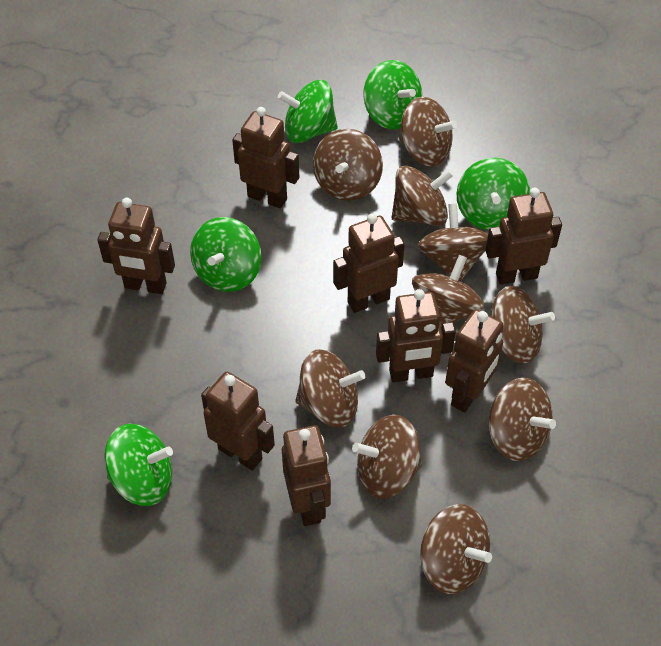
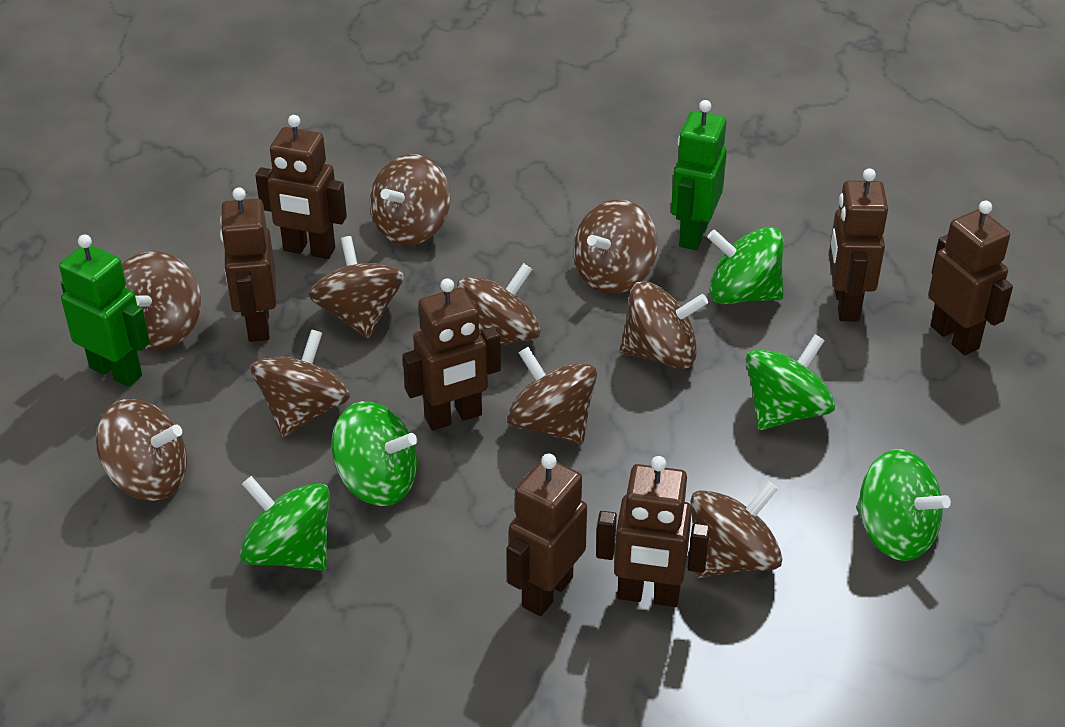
brown robot: 8 -> 7
green robot: 0 -> 2

